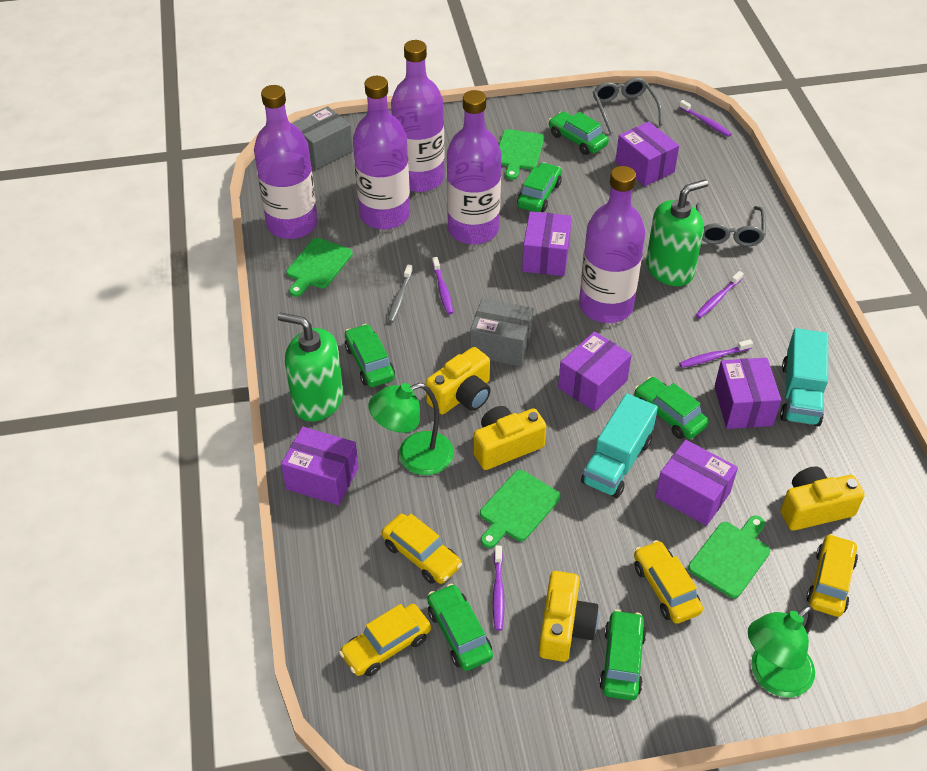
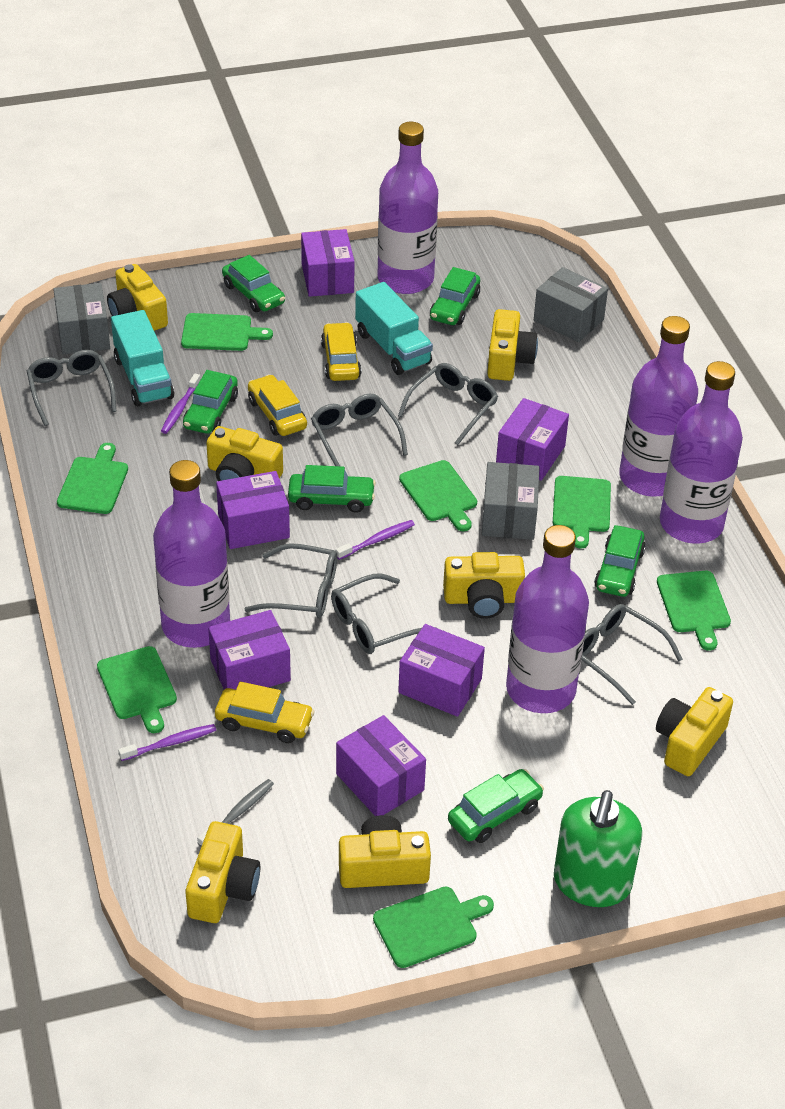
green cutting board: 4 -> 7
green lamp: 2 -> 0
green soap dispenser: 2 -> 1
grey box: 2 -> 3
grey glasses: 2 -> 6
purple toothbrush: 5 -> 3
yellow camera: 4 -> 7
yellow car: 4 -> 3

